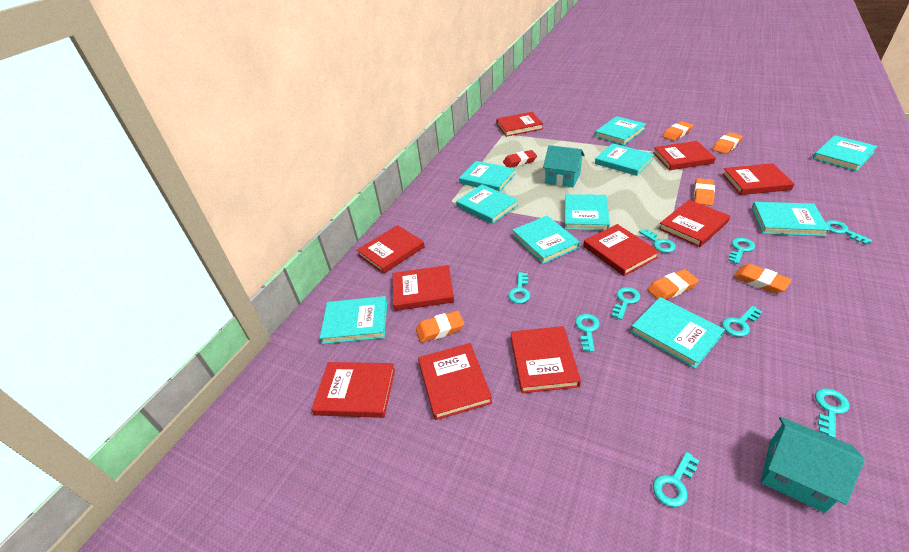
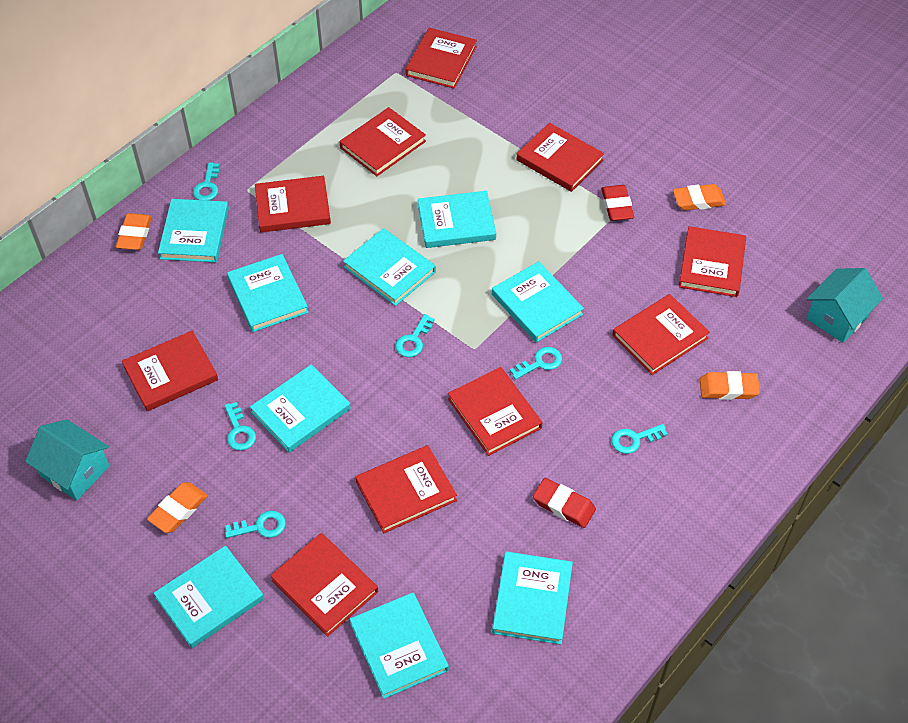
orange eraser: 6 -> 4
red eraser: 1 -> 2
turquoise book: 10 -> 9
turquoise key: 9 -> 6

